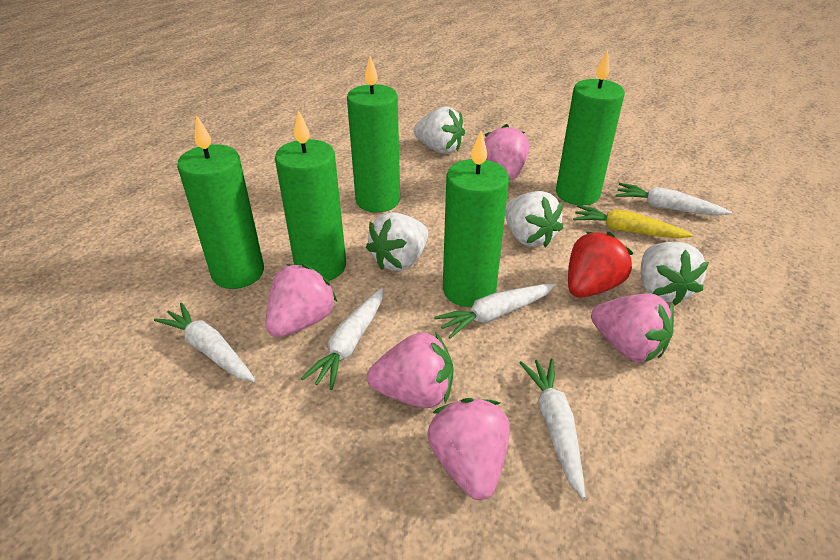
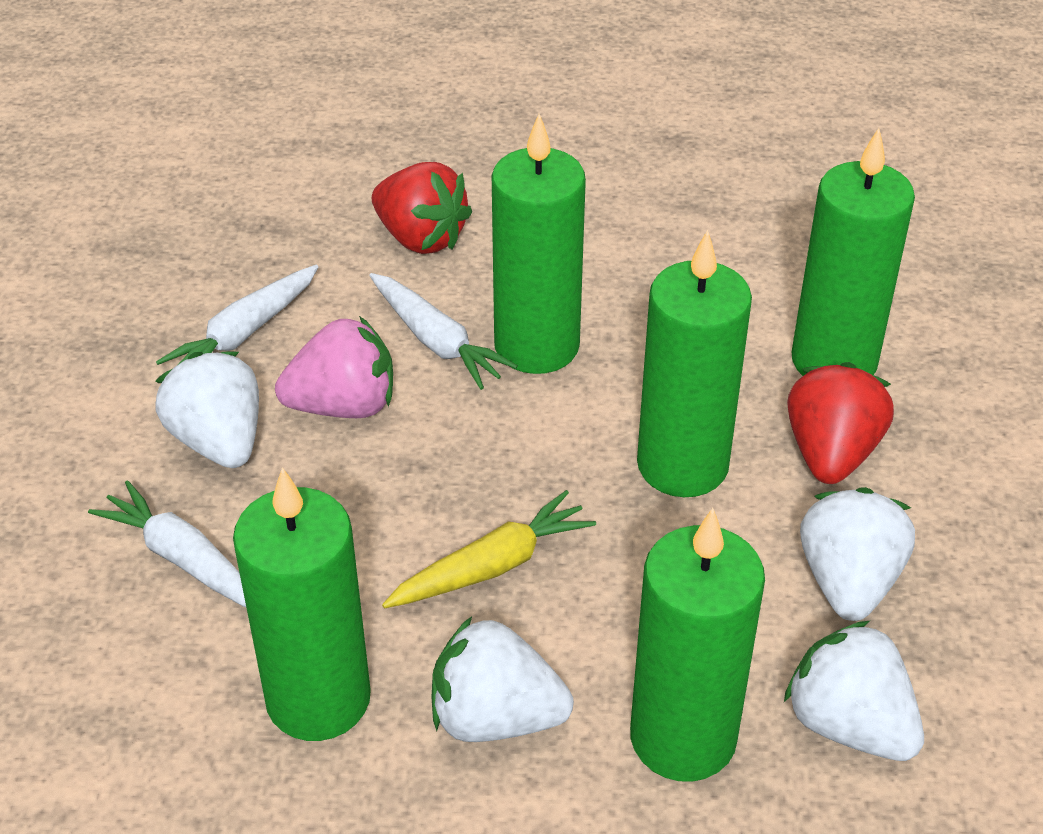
pink strawberry: 5 -> 1
red strawberry: 1 -> 2
white carrot: 5 -> 3

